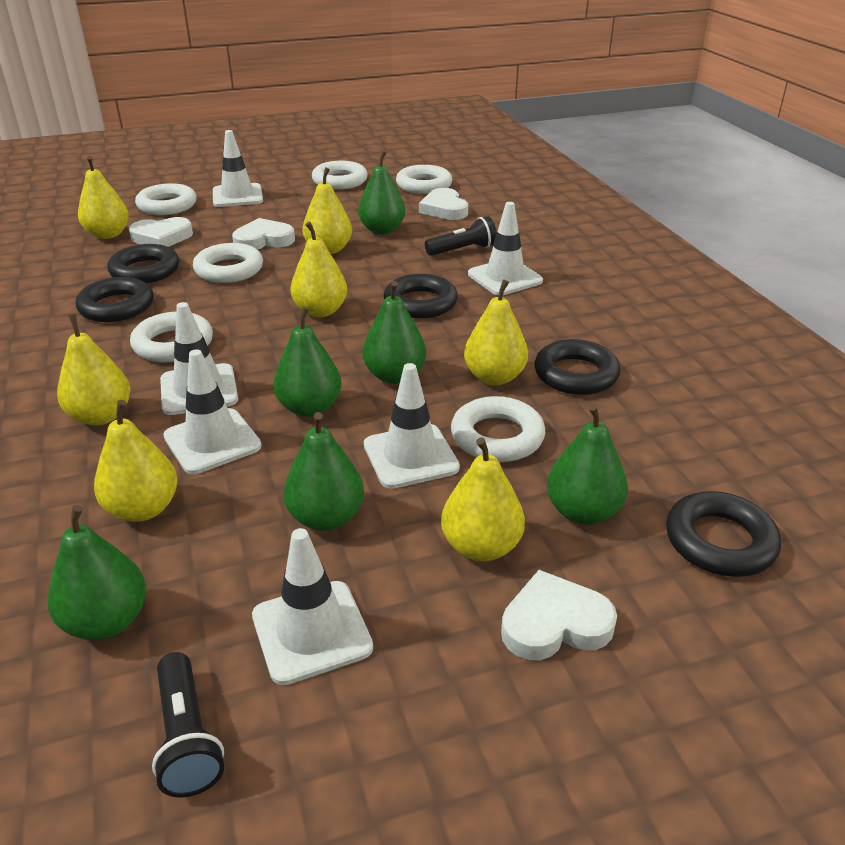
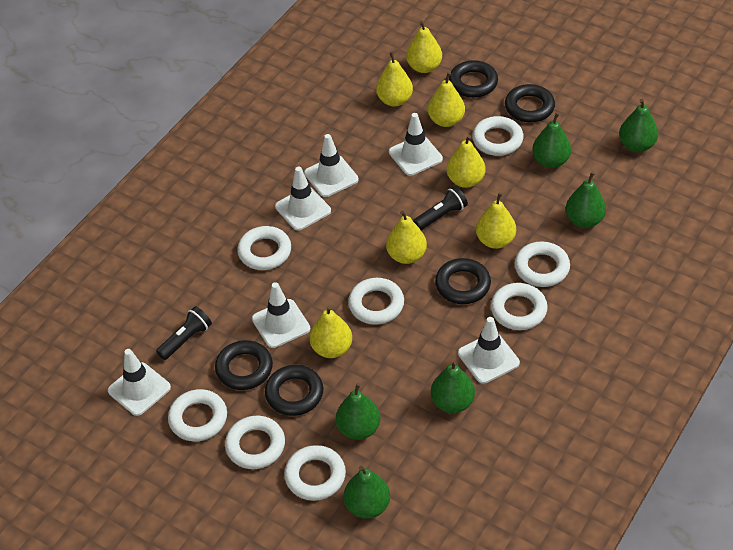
white heart: 4 -> 0
white ring: 6 -> 8

